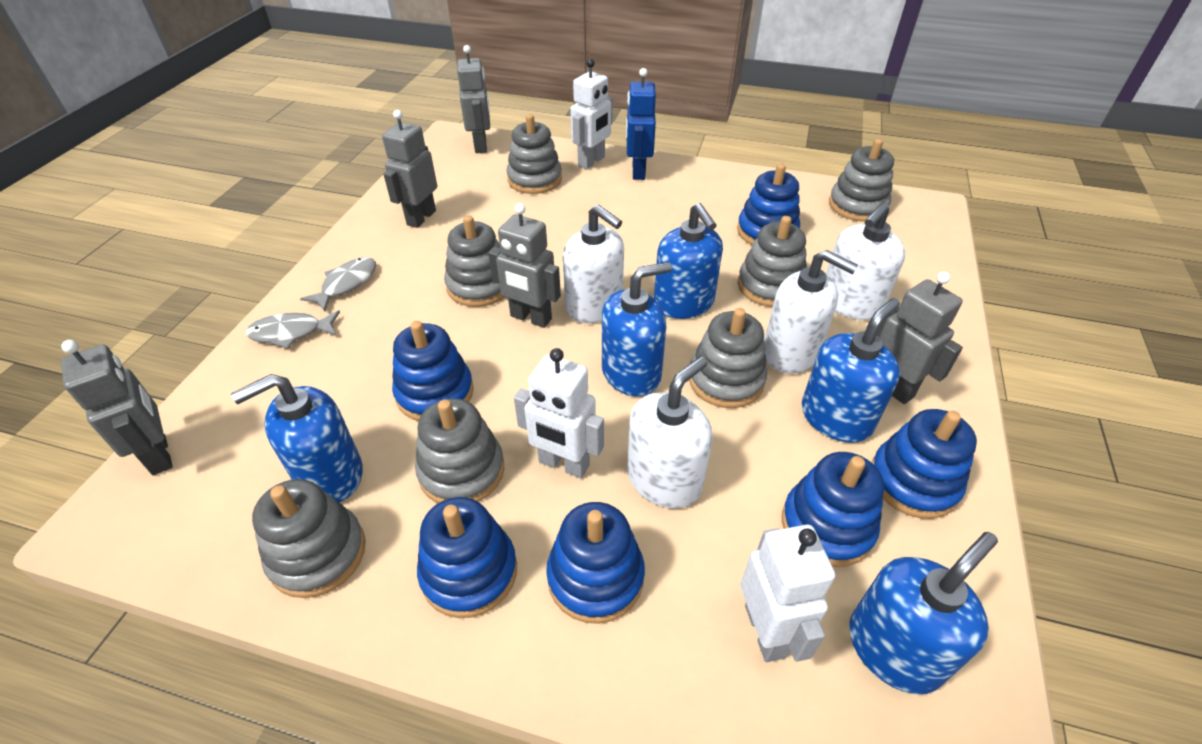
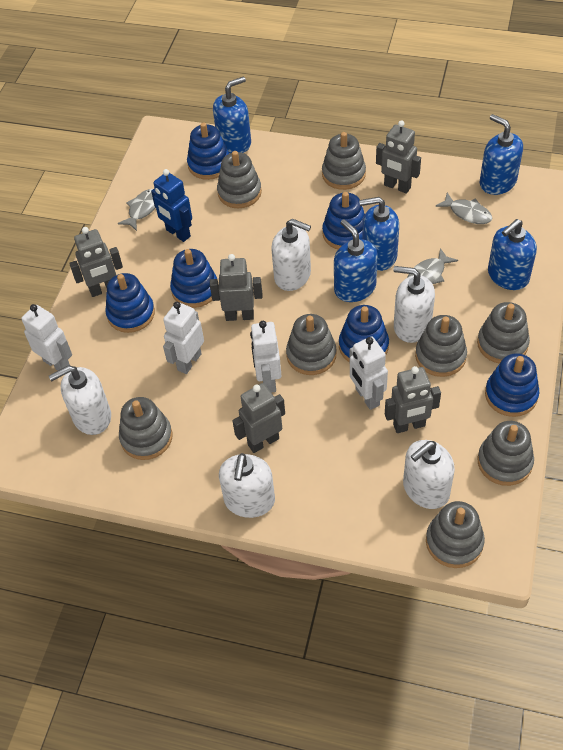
grey fish: 2 -> 3
grey stacking toy: 7 -> 8
white robot: 3 -> 4
white soap dispenser: 4 -> 5

